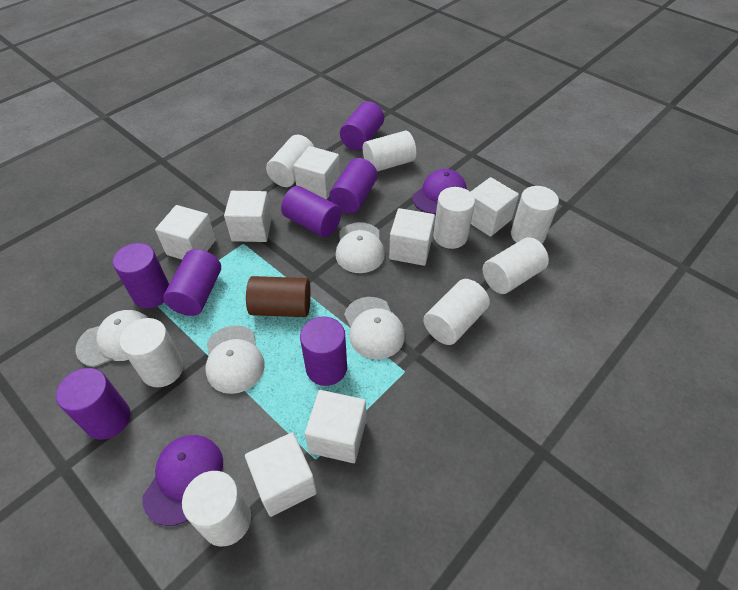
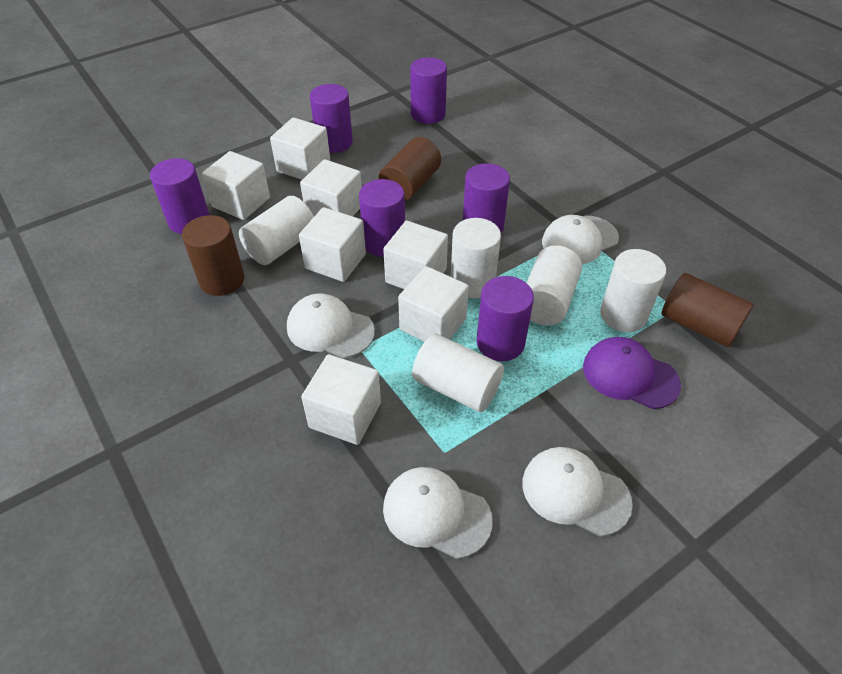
brown cylinder: 1 -> 3
purple cap: 2 -> 1
purple cylinder: 7 -> 6
white cylinder: 8 -> 5

